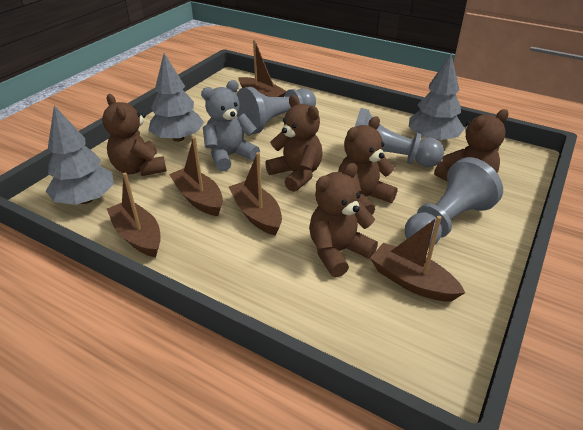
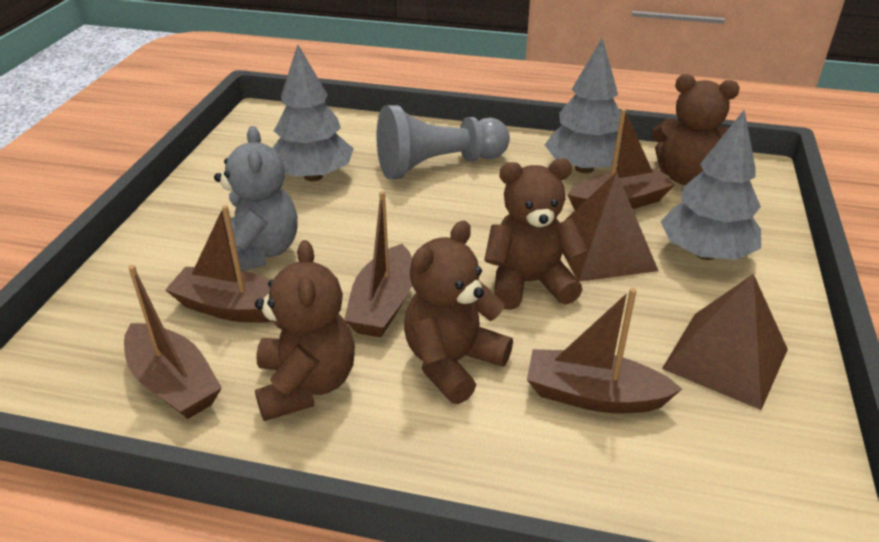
brown pyramid: 0 -> 2
brown teddy bear: 5 -> 4
grey pawn: 3 -> 1

